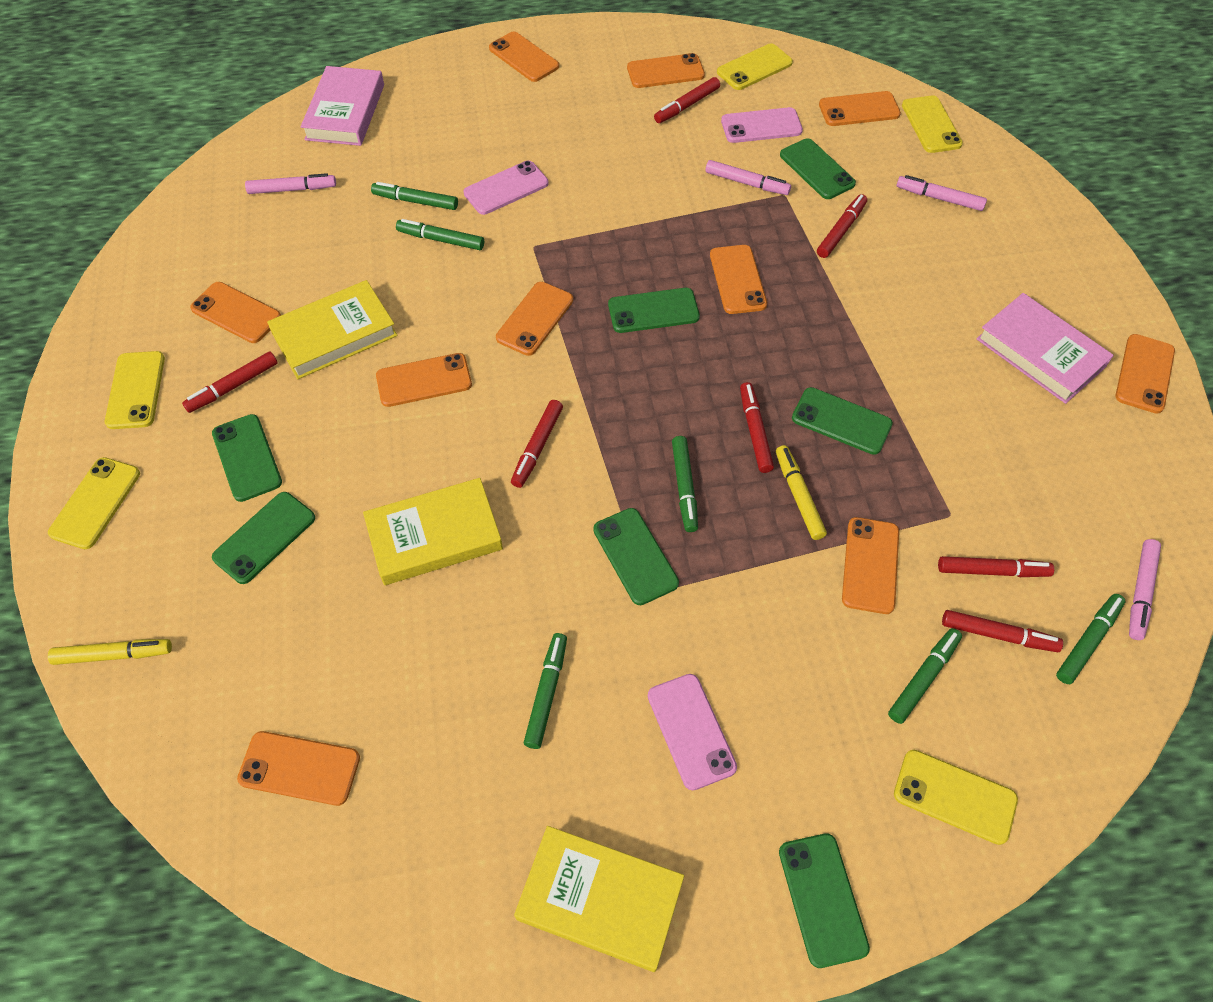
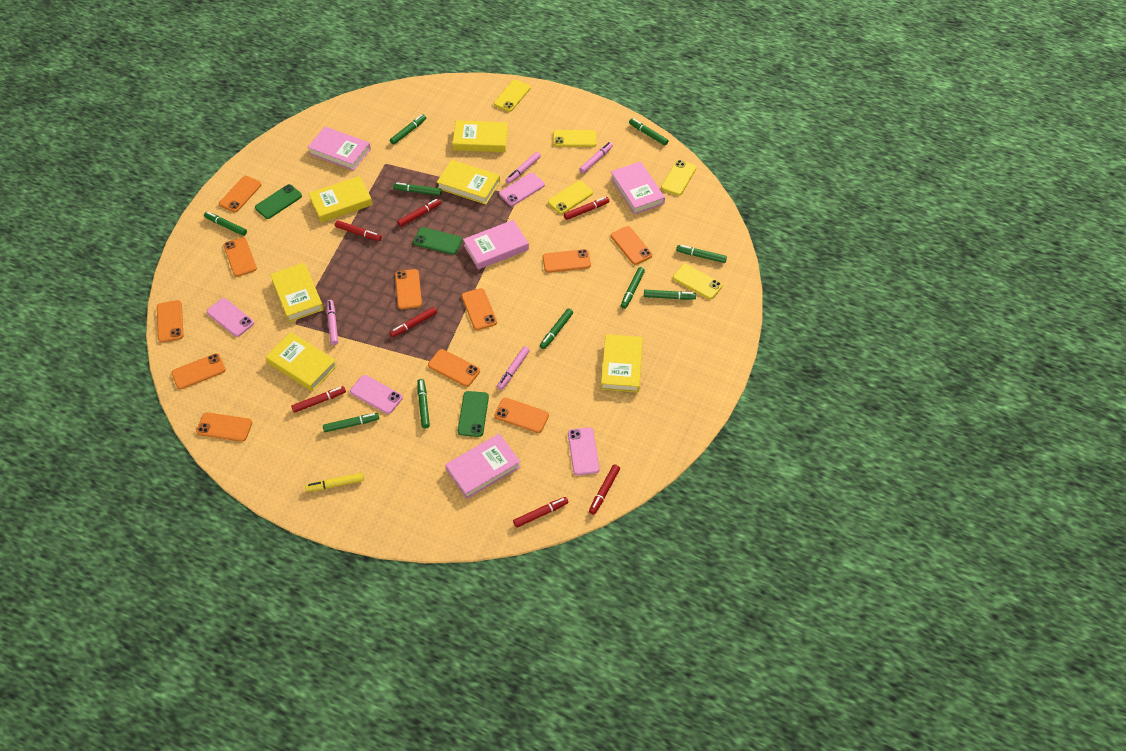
green marker: 6 -> 10
green phone: 7 -> 3
orange phone: 10 -> 11
pink book: 2 -> 4
pink phone: 3 -> 4
yellow book: 3 -> 6
yellow marker: 2 -> 1

